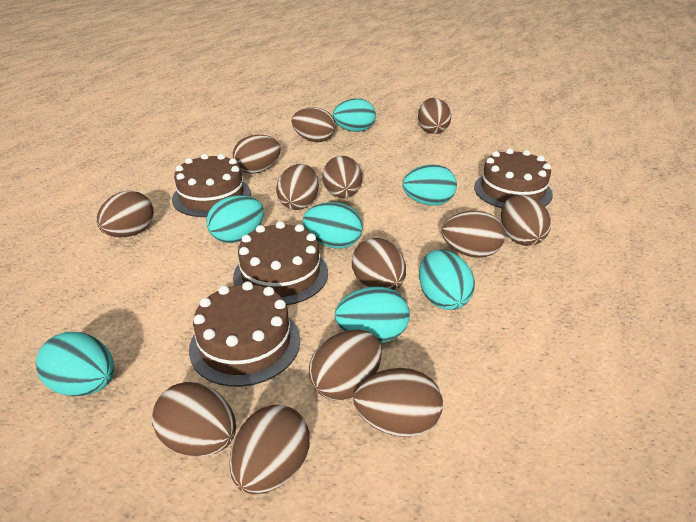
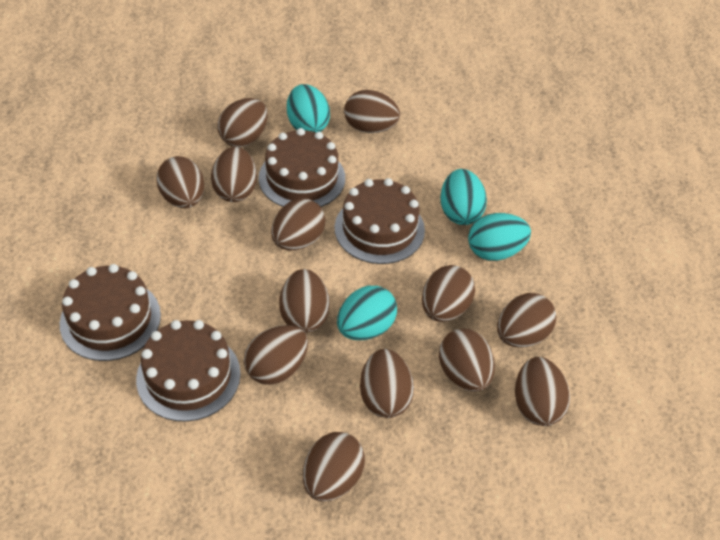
turquoise egg: 7 -> 4

